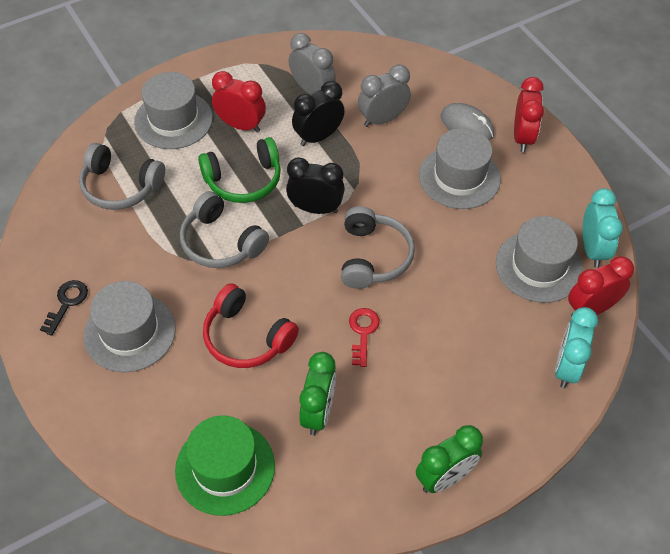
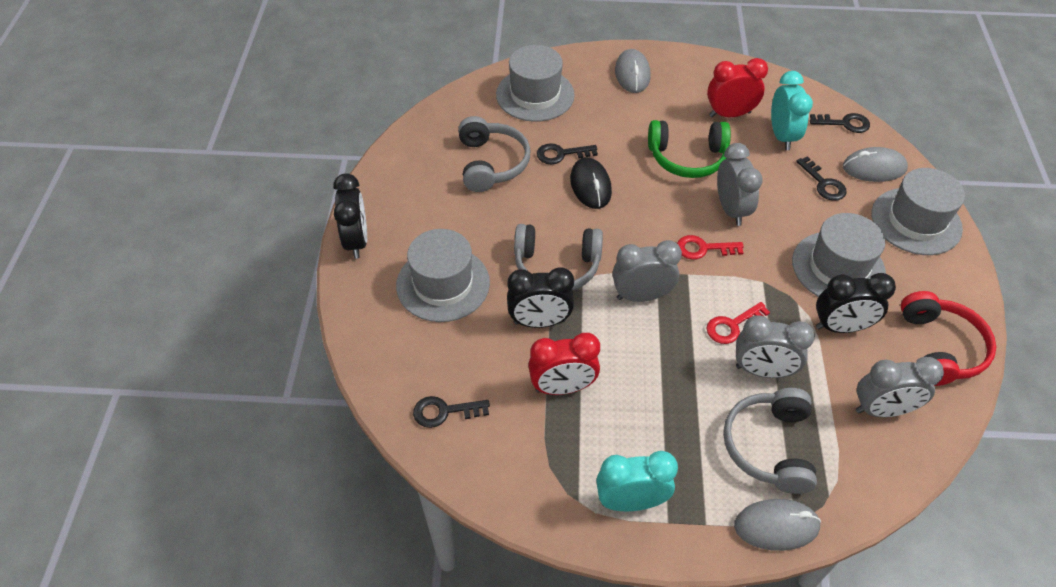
black clock: 2 -> 3
black key: 1 -> 4
black mouse: 0 -> 1
green clock: 2 -> 0
green hat: 1 -> 0
grey clock: 2 -> 4
grey mouse: 1 -> 3
red clock: 3 -> 2
red key: 1 -> 2

